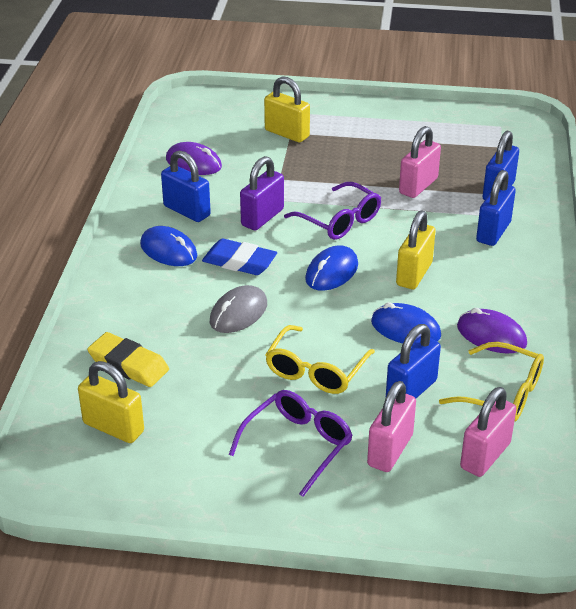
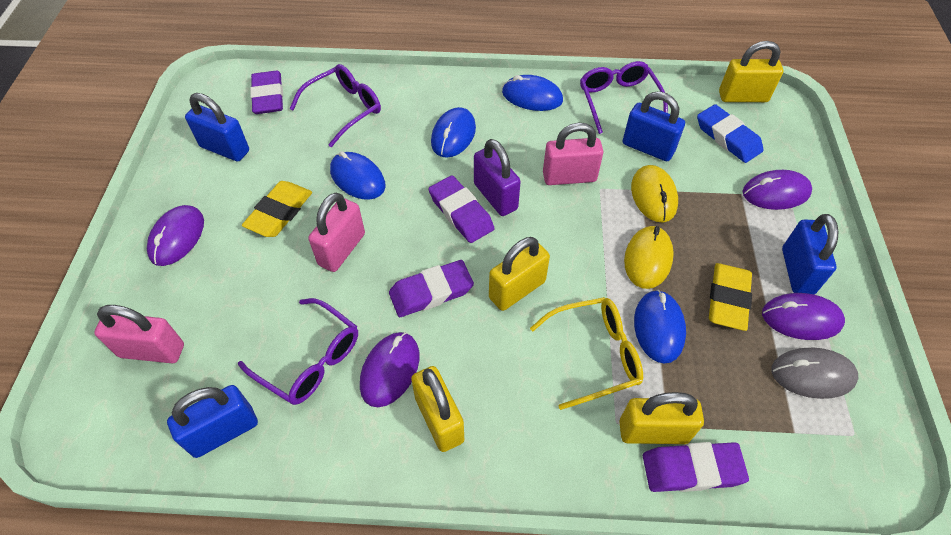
blue mouse: 3 -> 4
purple eraser: 0 -> 4
purple glasses: 2 -> 3
purple mouse: 2 -> 4
yellow eraser: 1 -> 2
yellow glasses: 2 -> 1
yellow mouse: 0 -> 2
yellow padlock: 3 -> 4

